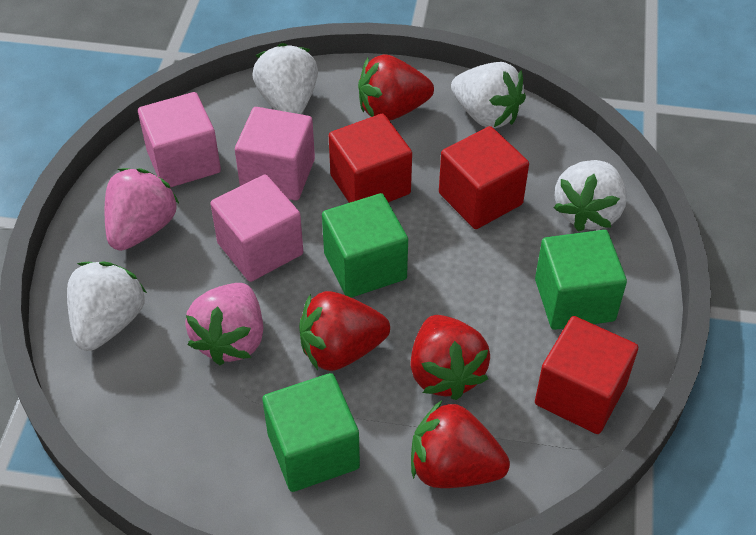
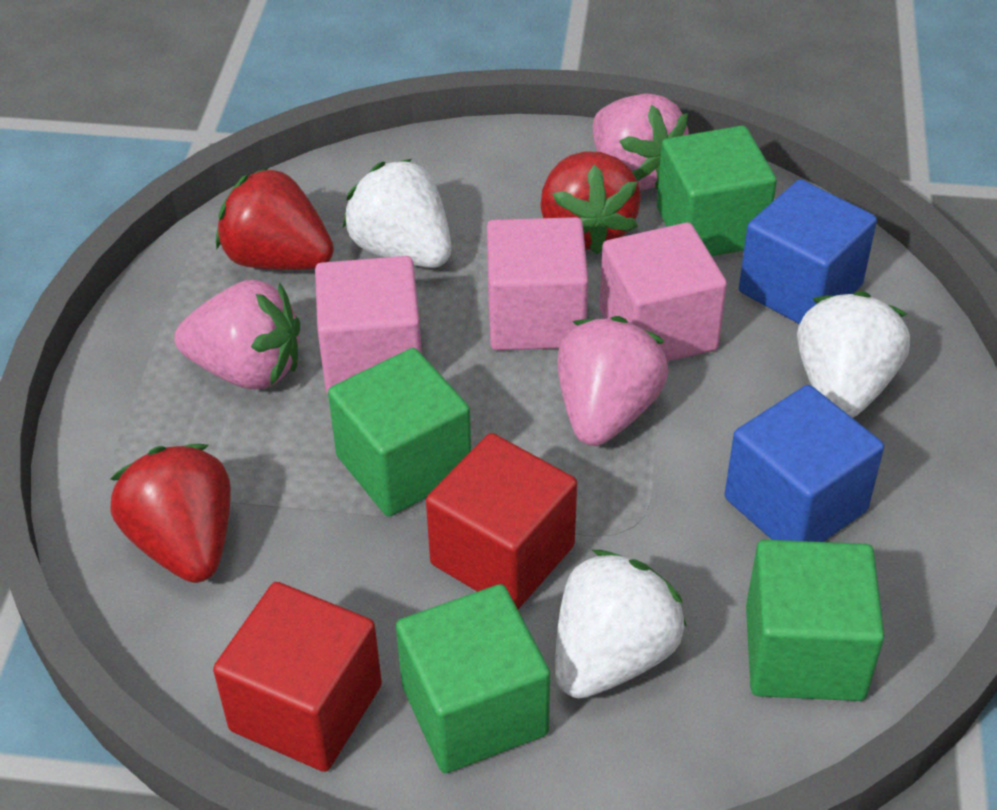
blue cube: 0 -> 2
green cube: 3 -> 4
pink strawberry: 2 -> 3
red cube: 3 -> 2
red strawberry: 4 -> 3
white strawberry: 4 -> 3

